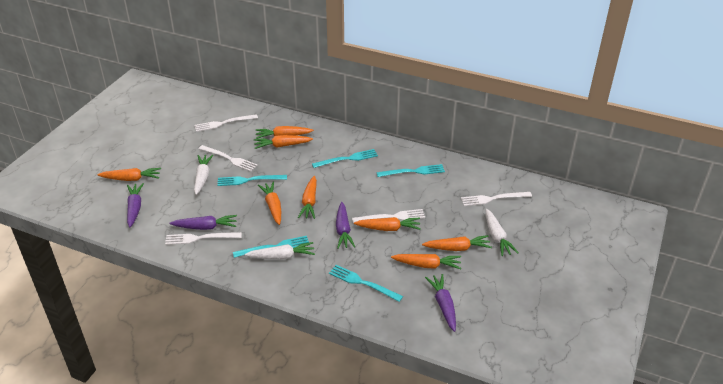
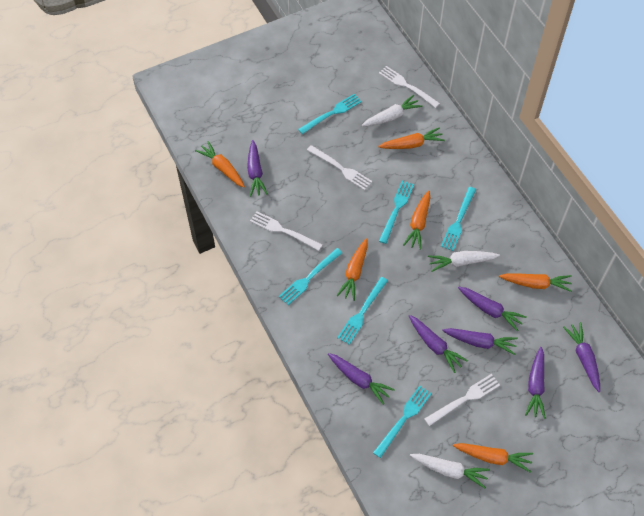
orange carrot: 8 -> 6
purple carrot: 4 -> 7
turquoise fork: 5 -> 6
white fork: 5 -> 4

